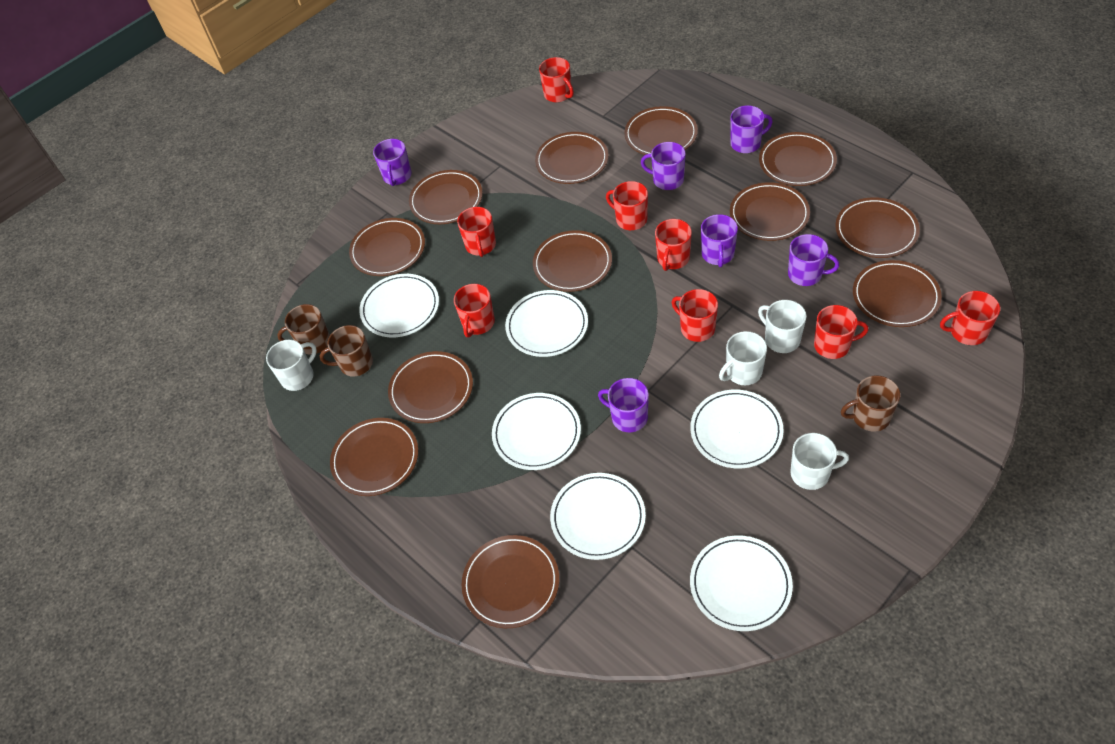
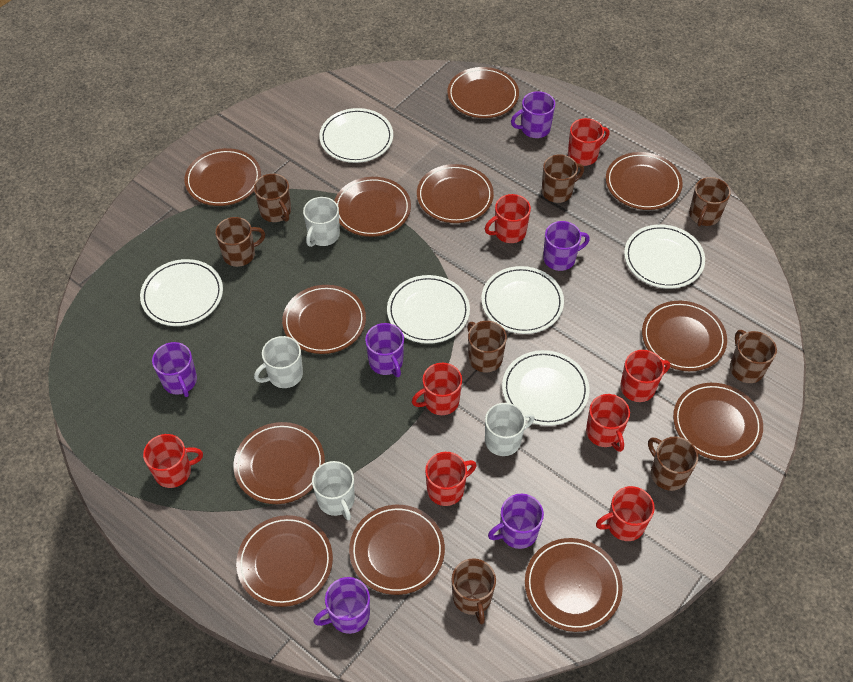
brown mug: 3 -> 8

